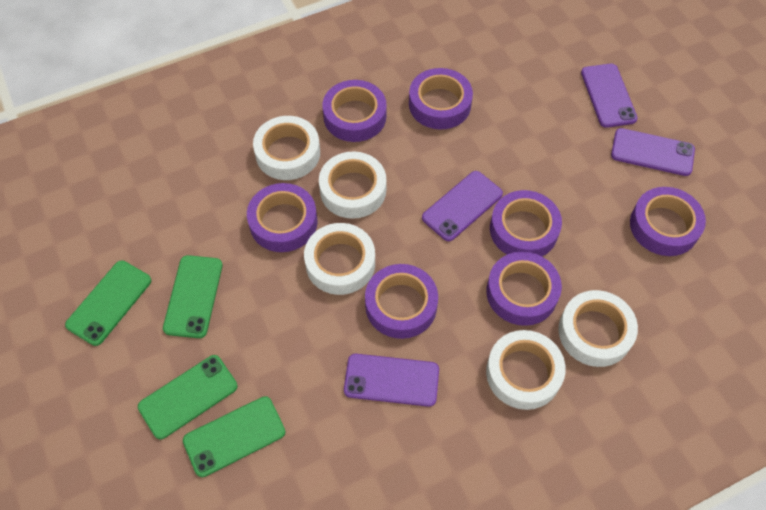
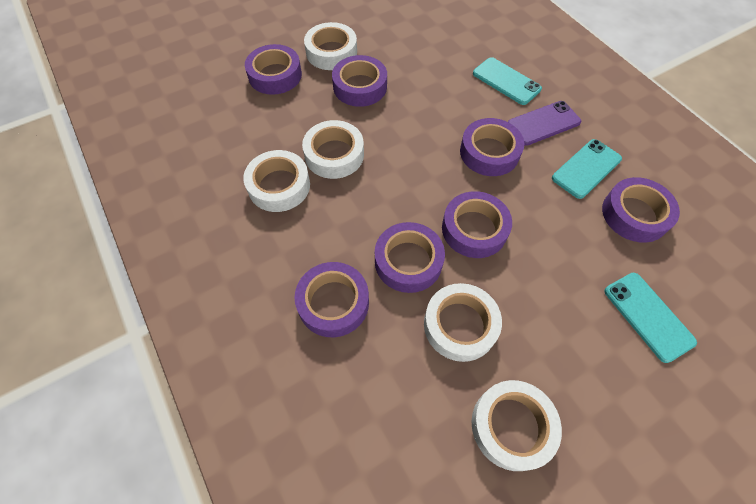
green phone: 4 -> 0
purple phone: 4 -> 1
turquoise phone: 0 -> 3

